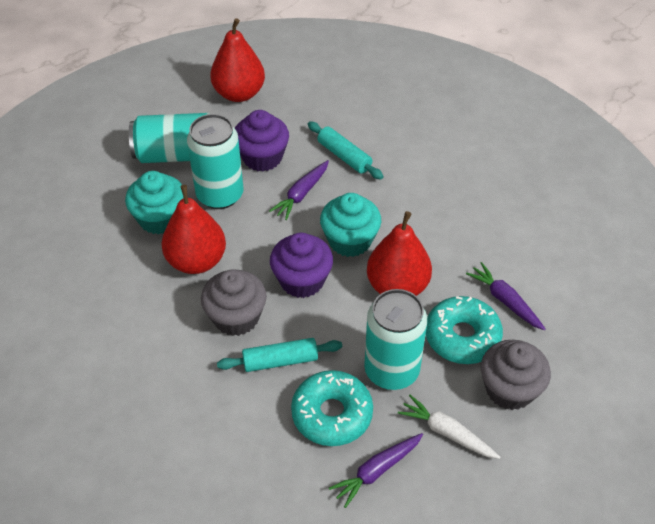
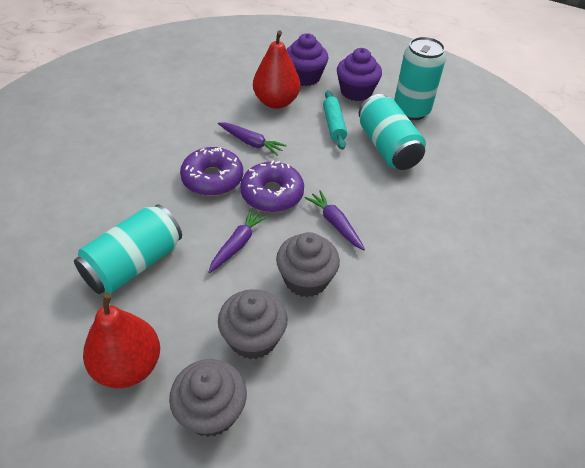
grey cupcake: 2 -> 3
purple donut: 0 -> 2
red pear: 3 -> 2
turquoise cupcake: 2 -> 0
turquoise donut: 2 -> 0
turquoise rolling pin: 2 -> 1
white carrot: 1 -> 0

